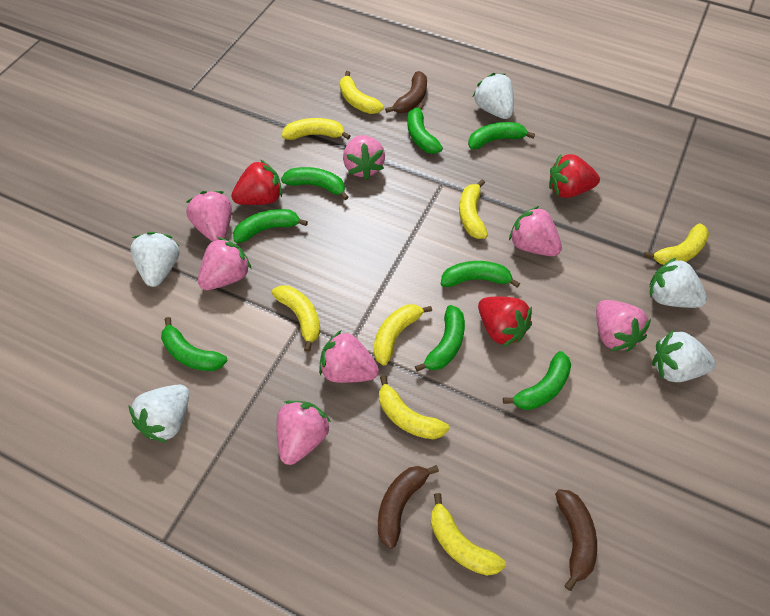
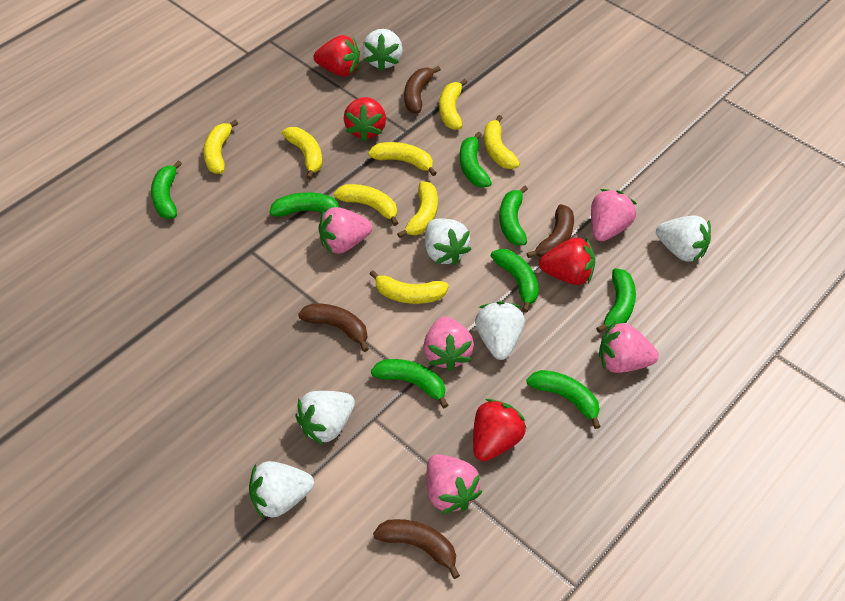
brown banana: 3 -> 4
pink strawberry: 7 -> 5
red strawberry: 3 -> 4
white strawberry: 5 -> 6

